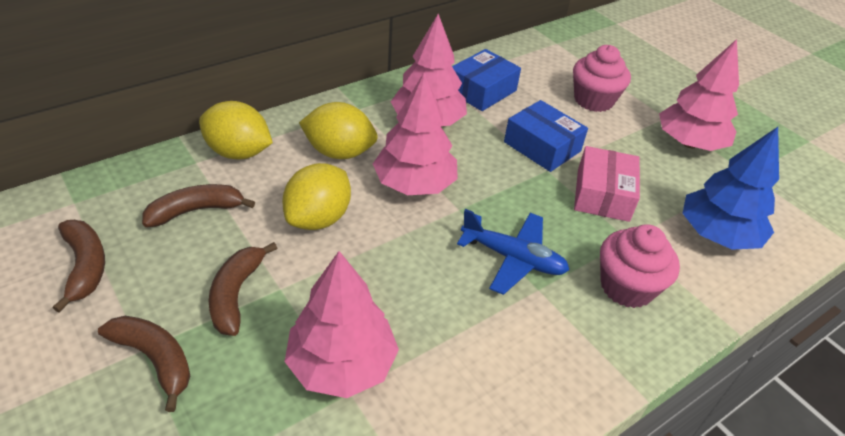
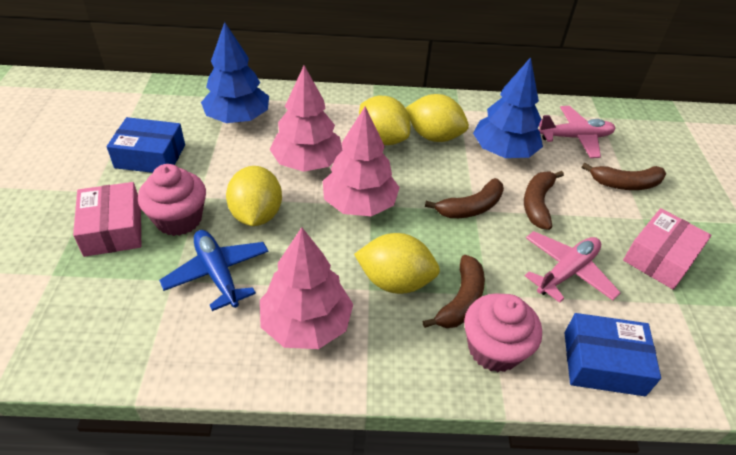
blue tree: 1 -> 2
pink box: 1 -> 2
pink plane: 0 -> 2
pink tree: 4 -> 3
yellow lemon: 3 -> 4

